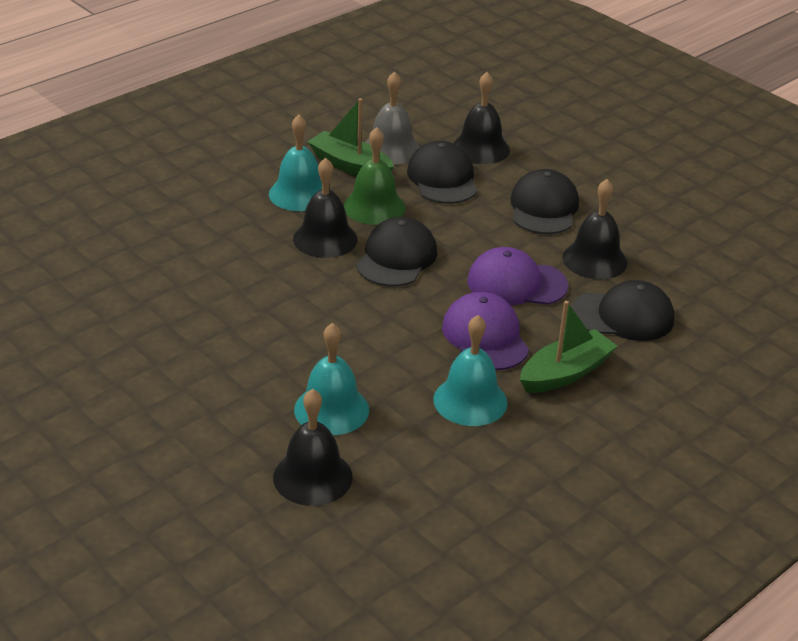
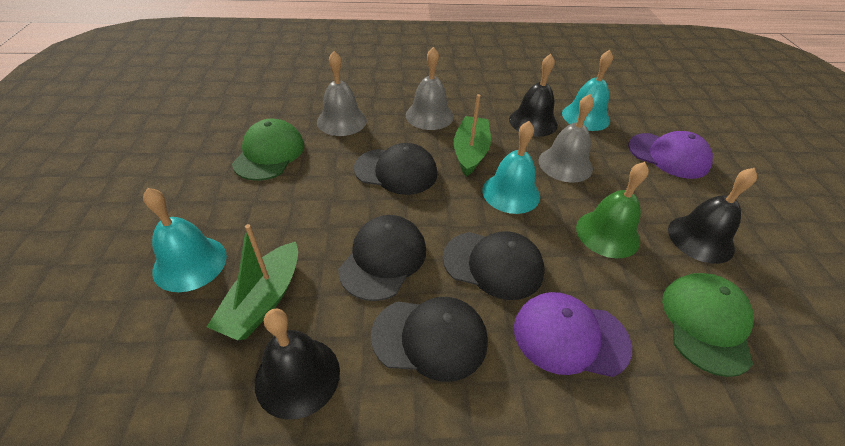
black bell: 4 -> 3
green cap: 0 -> 2
grey bell: 1 -> 3

